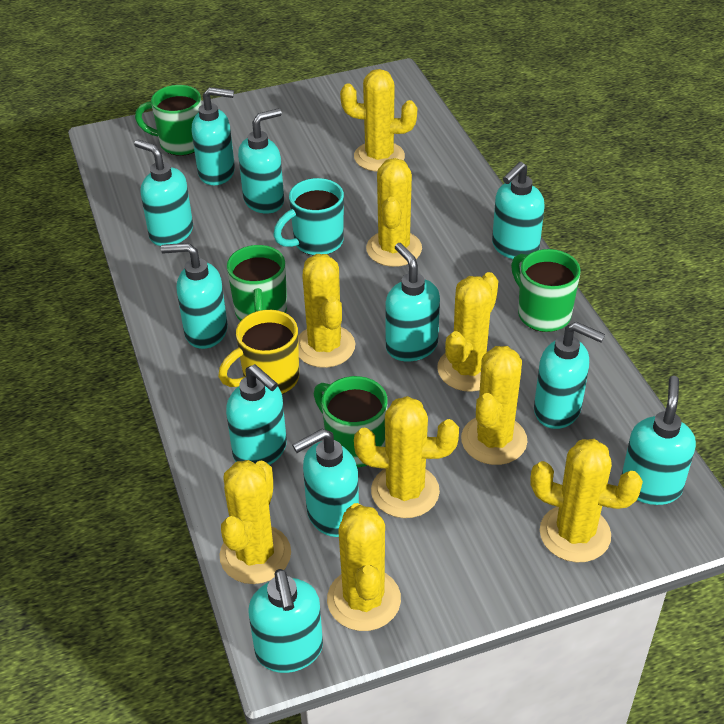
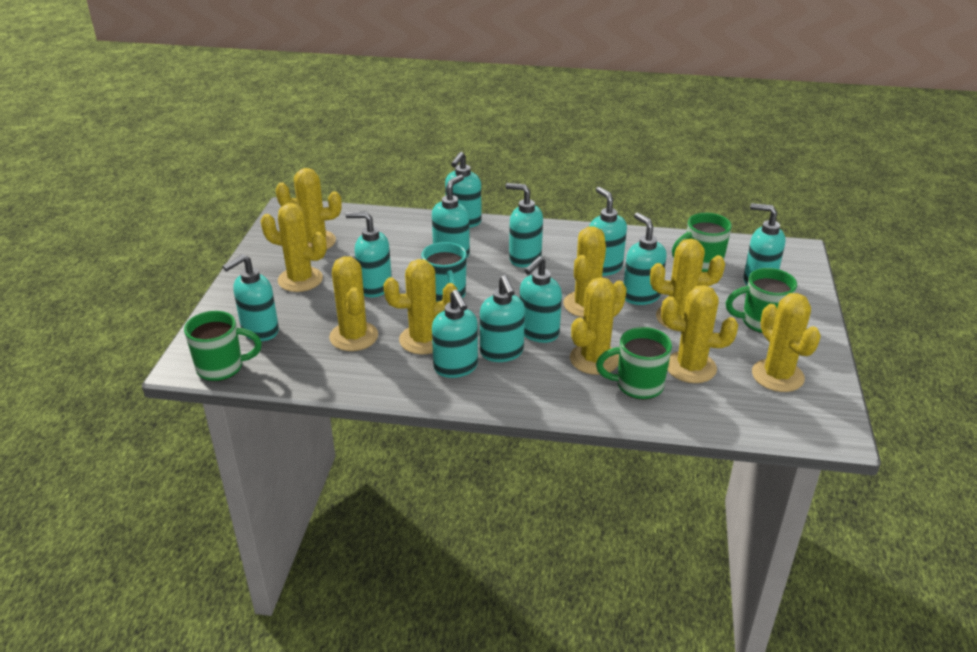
yellow mug: 1 -> 0

